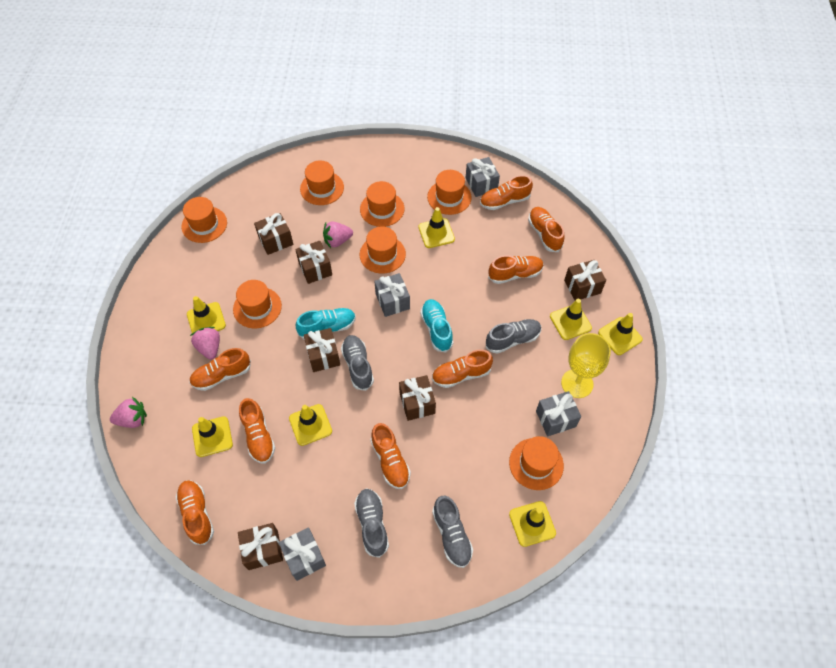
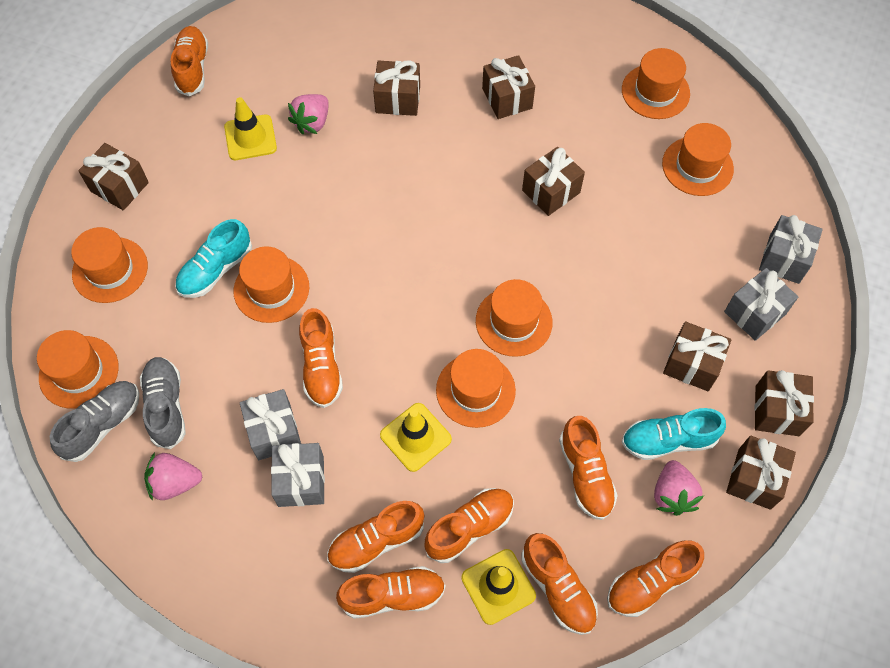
brown gift: 6 -> 7
grey shoe: 4 -> 2
yellow goblet: 1 -> 0
yellow traffic cone: 7 -> 3

